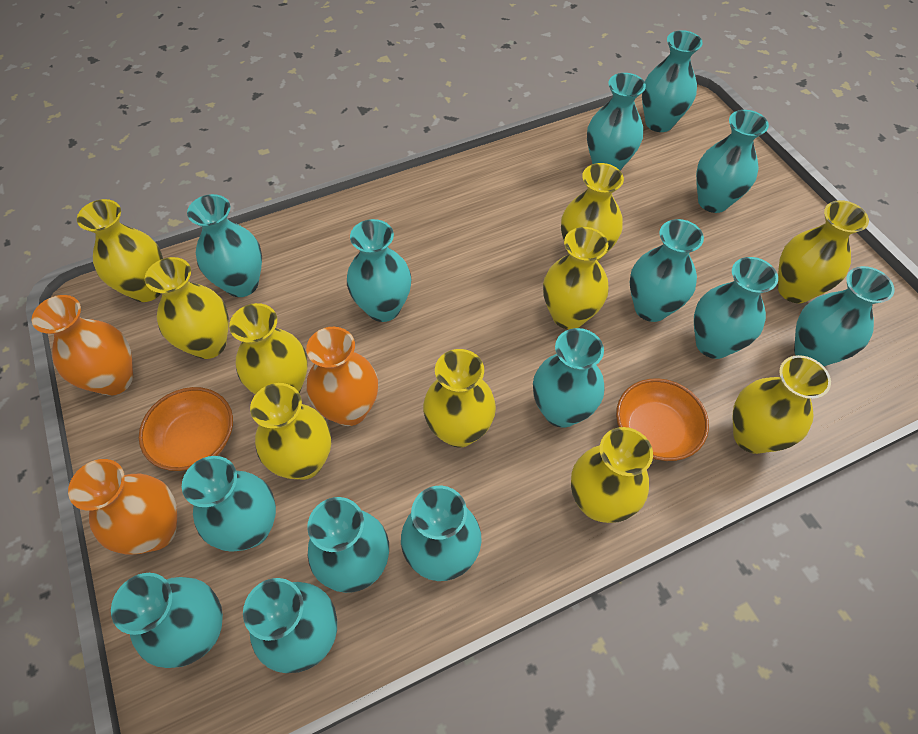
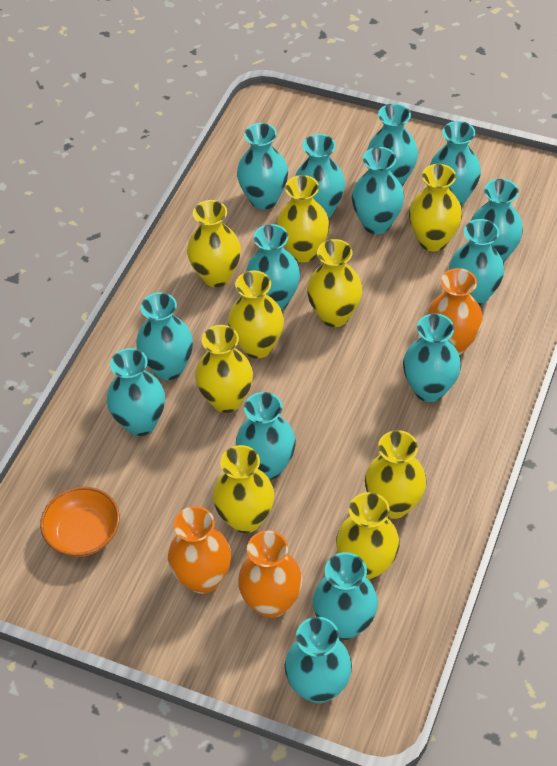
orange bowl: 2 -> 1
yellow vase: 10 -> 9

